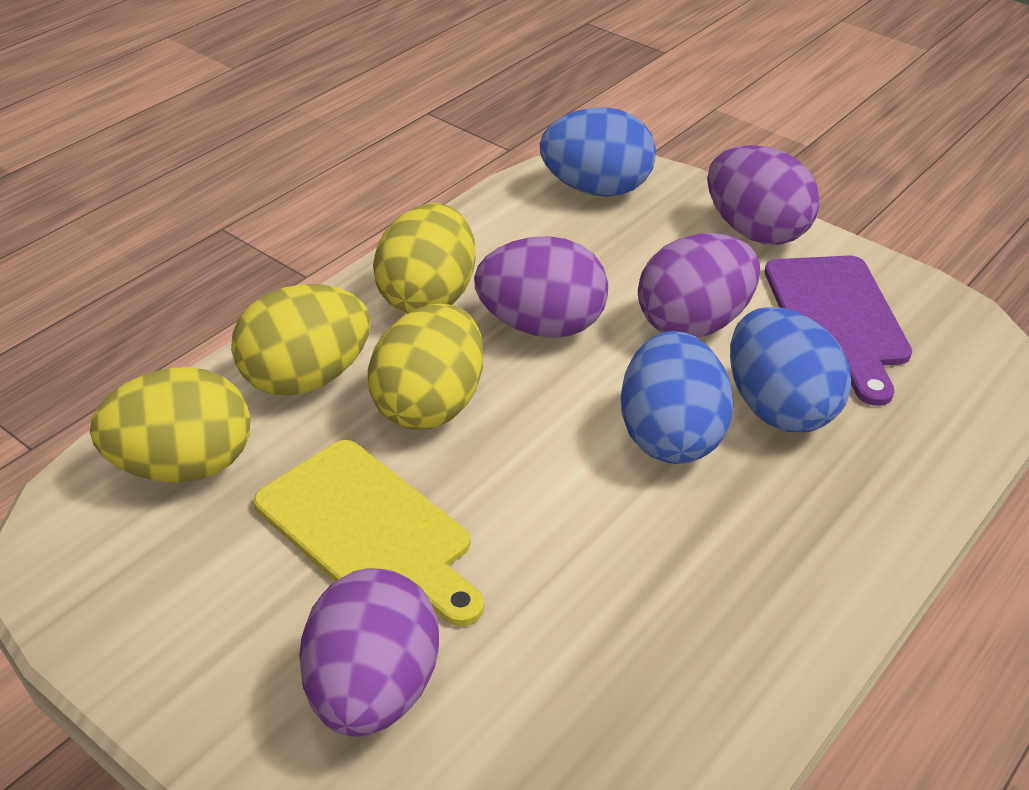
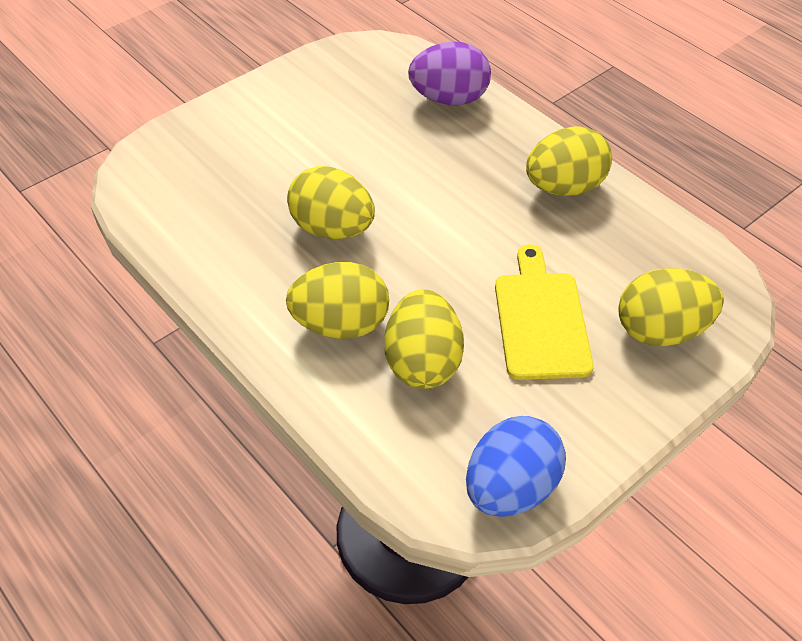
blue egg: 3 -> 1
purple cutting board: 1 -> 0
purple egg: 4 -> 1
yellow egg: 4 -> 5

